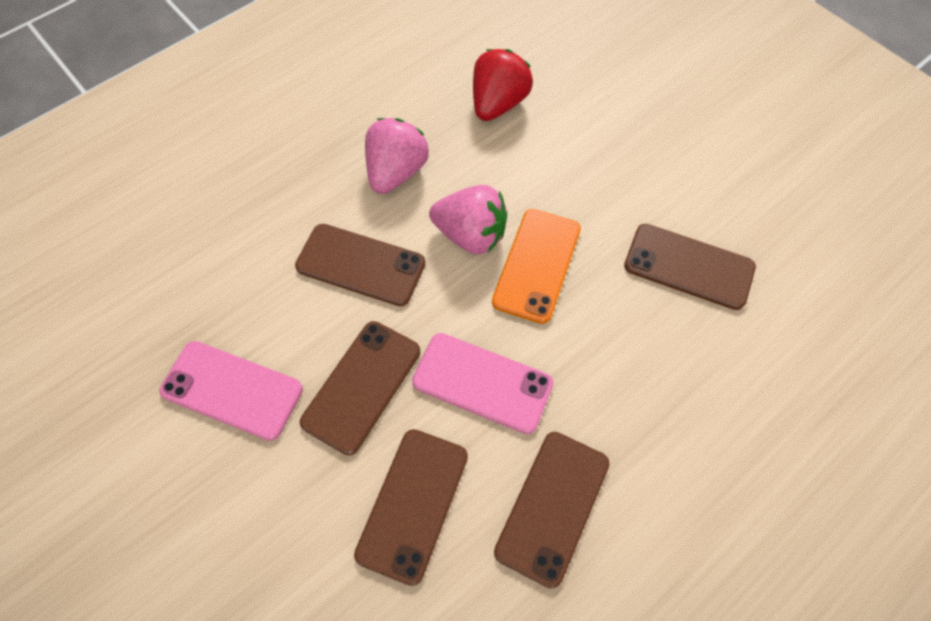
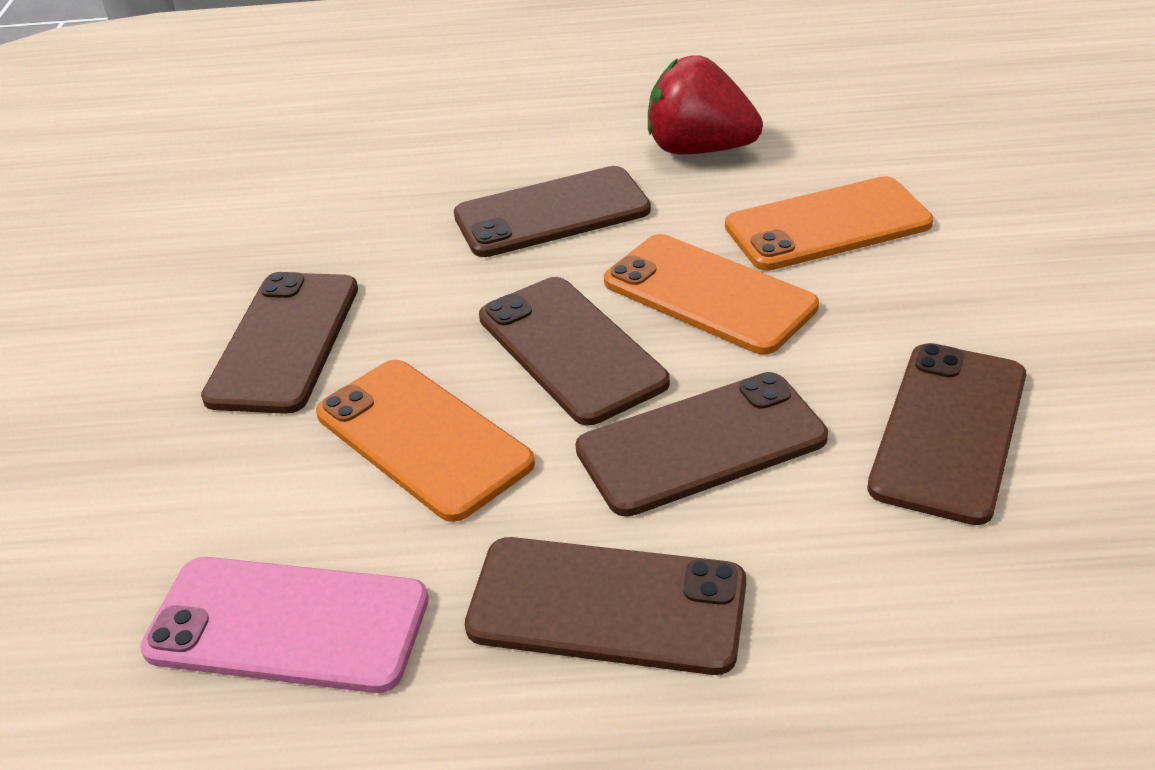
brown phone: 5 -> 6
orange phone: 1 -> 3
pink phone: 2 -> 1
pink strawberry: 2 -> 0

